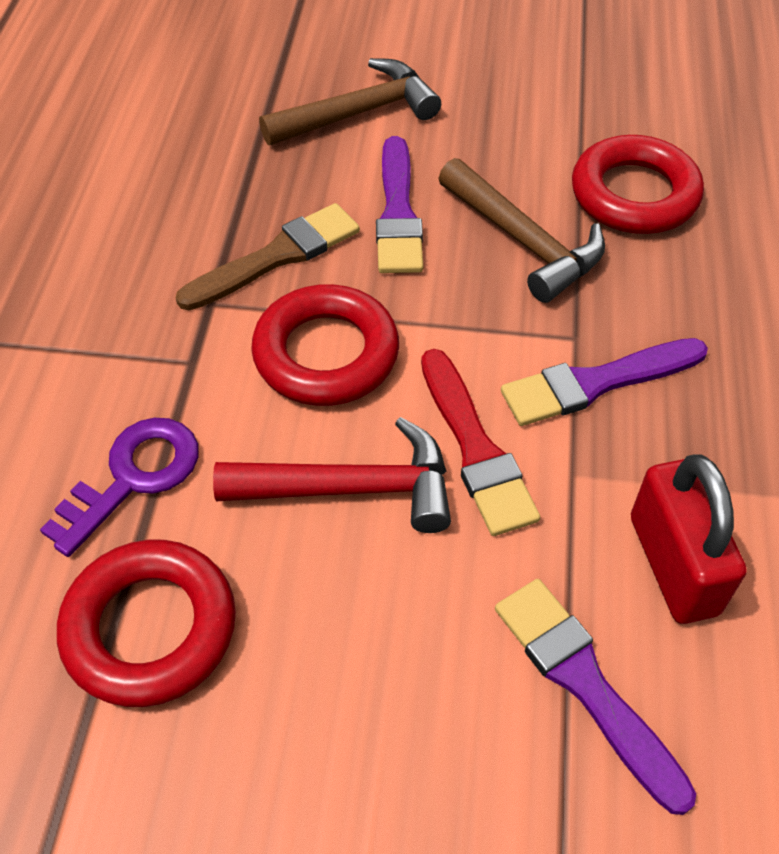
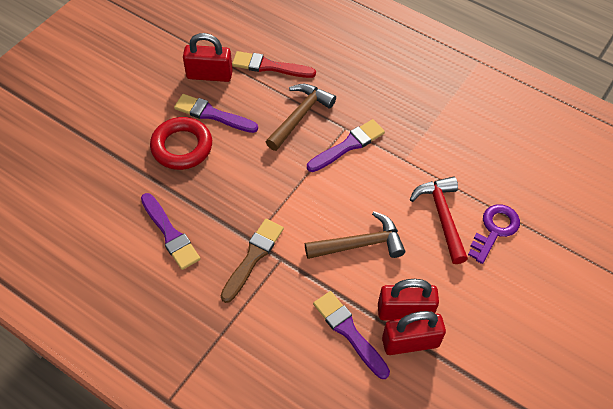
purple brush: 3 -> 4
red padlock: 1 -> 3
red ring: 3 -> 1

